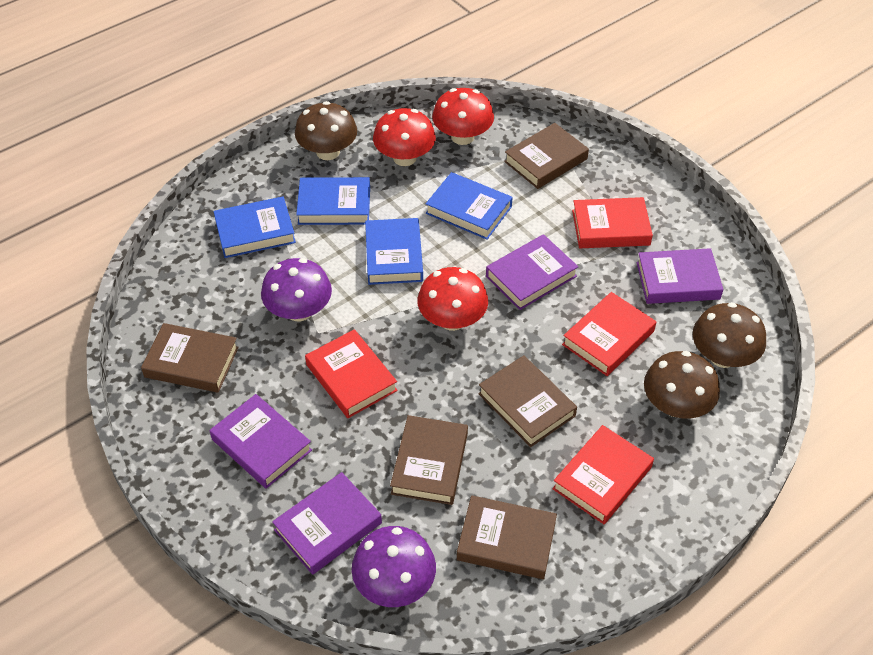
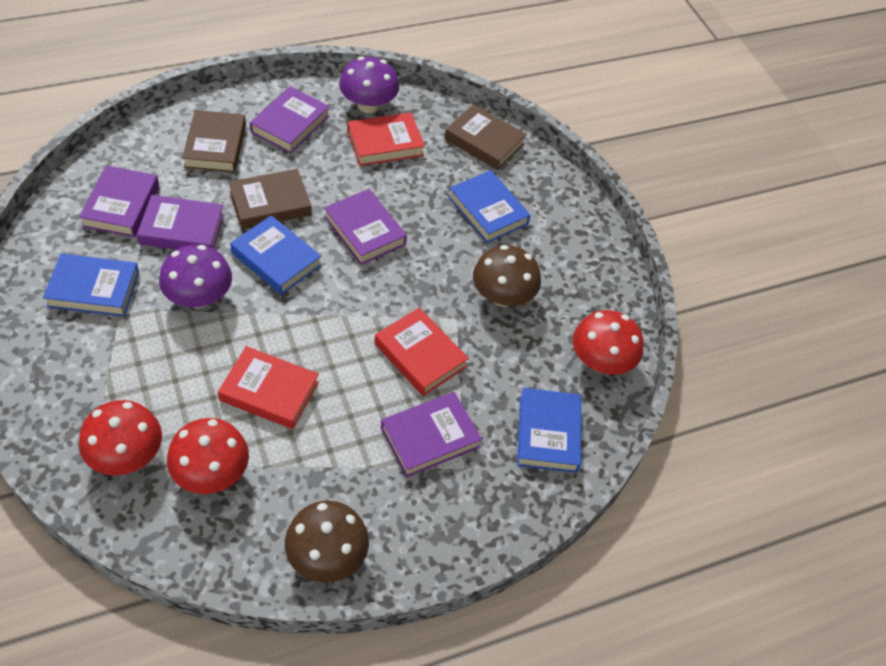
brown book: 5 -> 3
brown mushroom: 3 -> 2
purple book: 4 -> 5
red book: 4 -> 3

